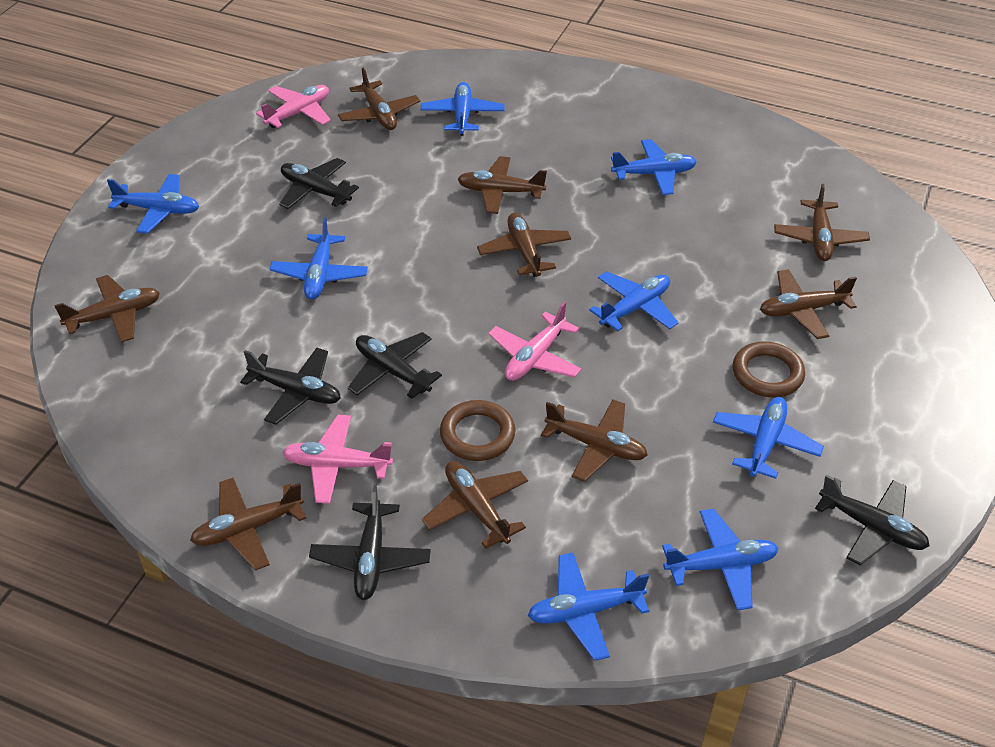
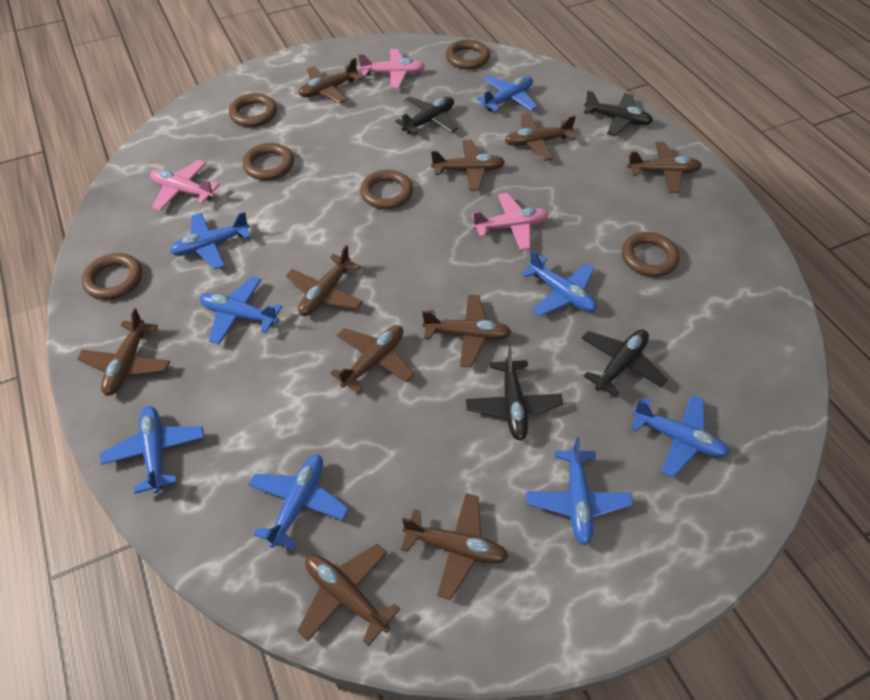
black plane: 5 -> 4
brown plane: 9 -> 10
brown ring: 2 -> 6

